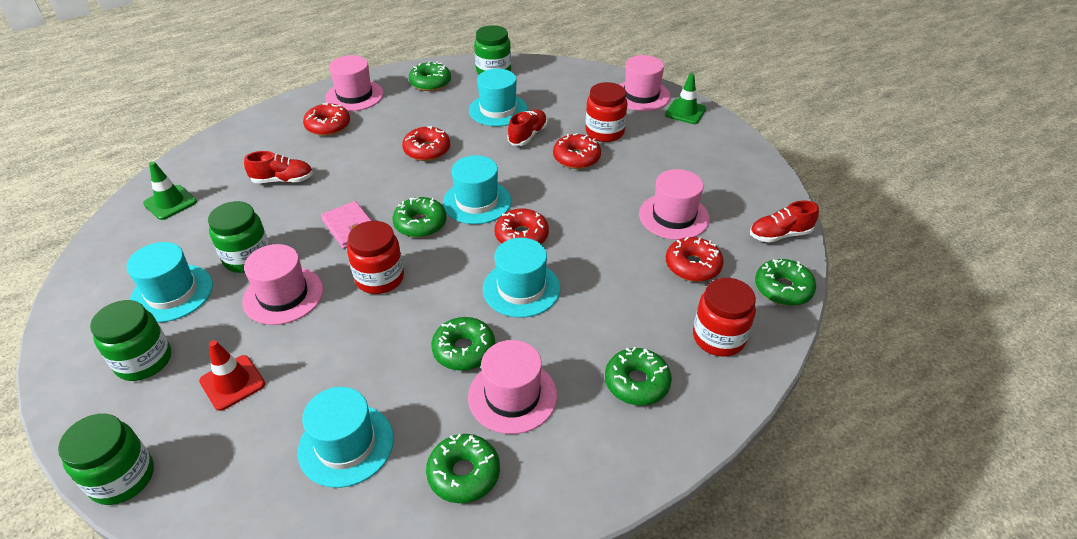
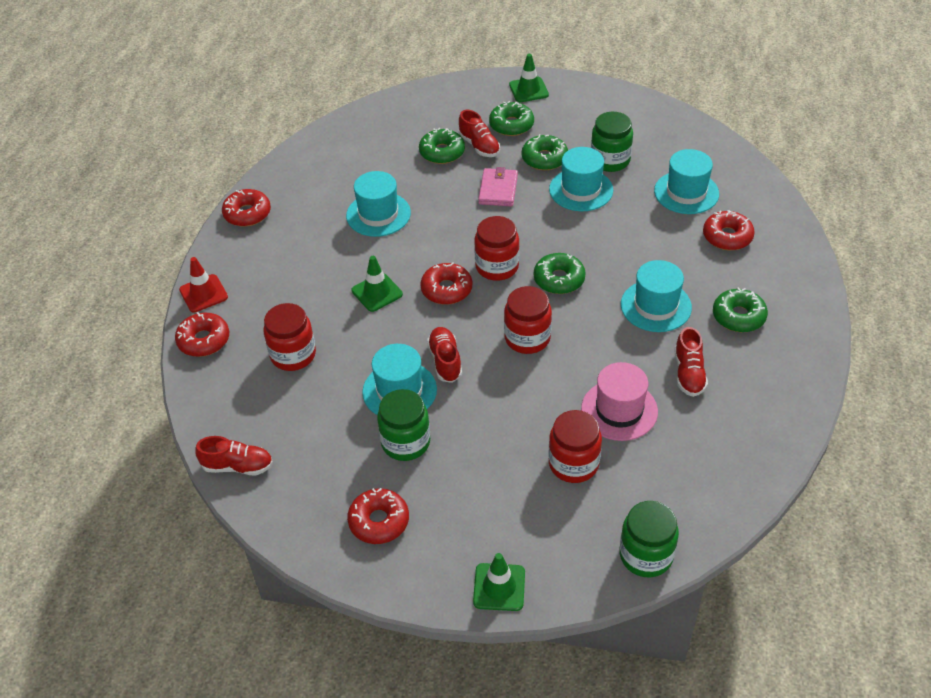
green donut: 6 -> 5
green jar: 4 -> 3
green traffic cone: 2 -> 3
pink hat: 5 -> 1
red jar: 3 -> 4
red shoe: 3 -> 4

